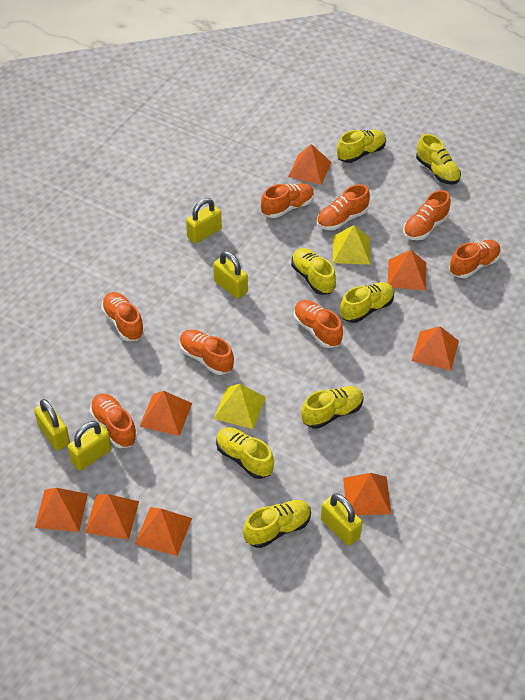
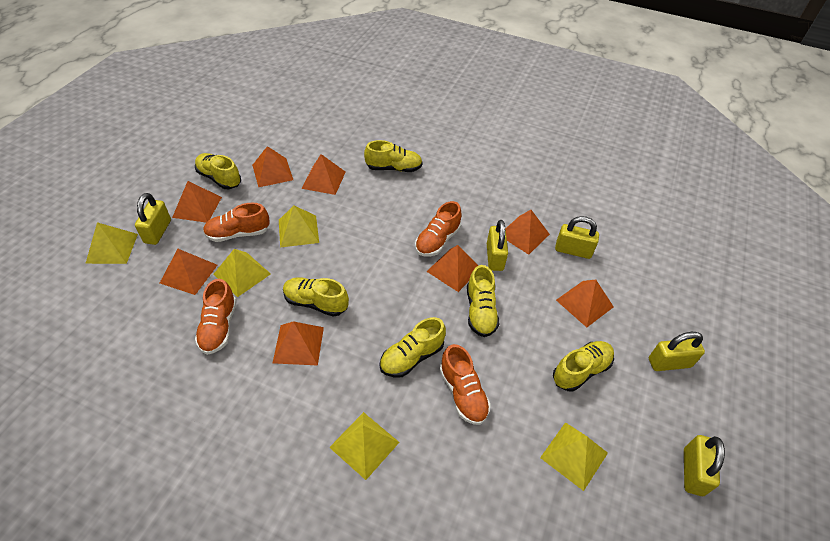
orange shoe: 8 -> 4
yellow pyramid: 2 -> 5
yellow shoe: 7 -> 6

